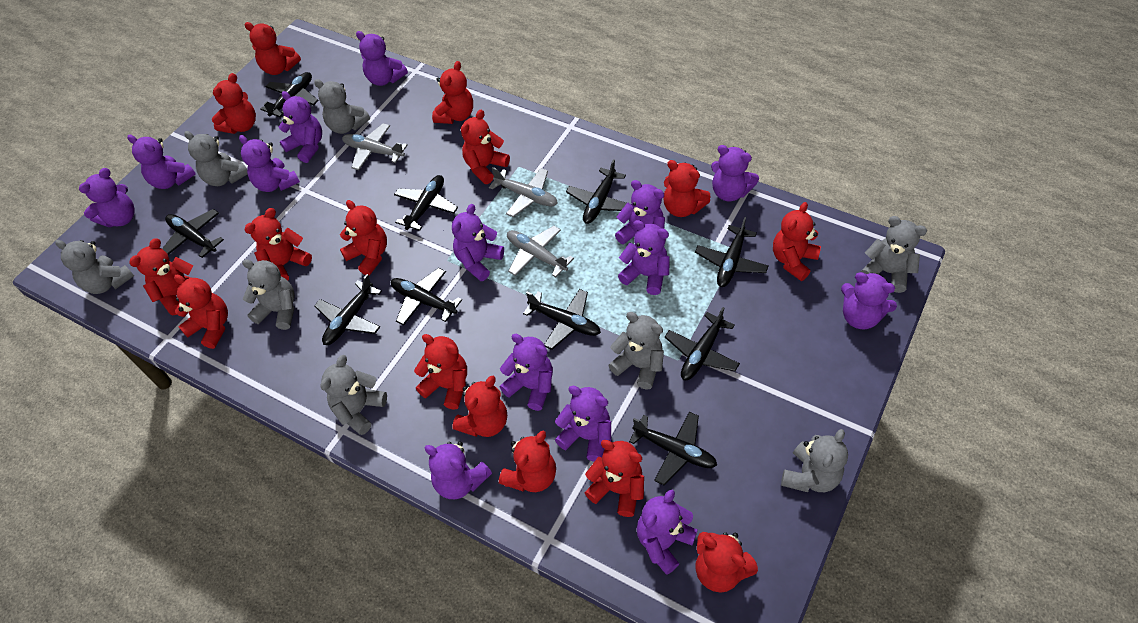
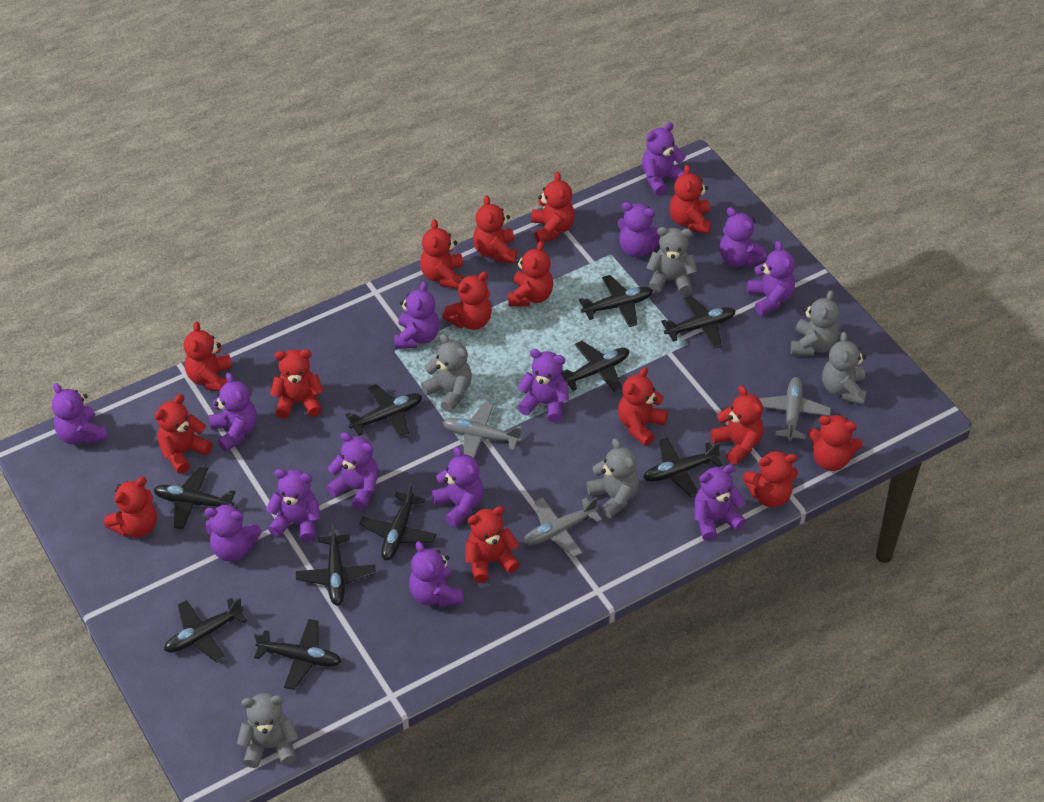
grey teddy bear: 8 -> 6

